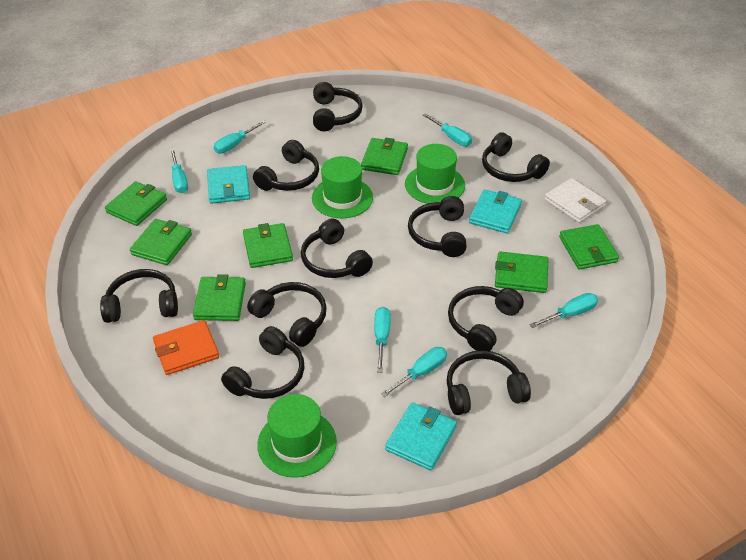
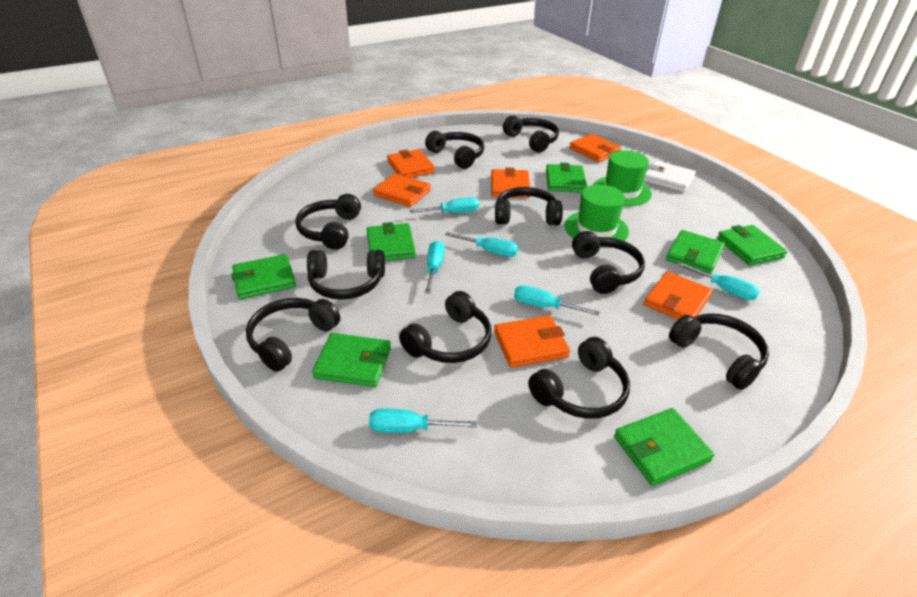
green hat: 3 -> 2
orange wallet: 1 -> 6
turquoise wallet: 3 -> 0

